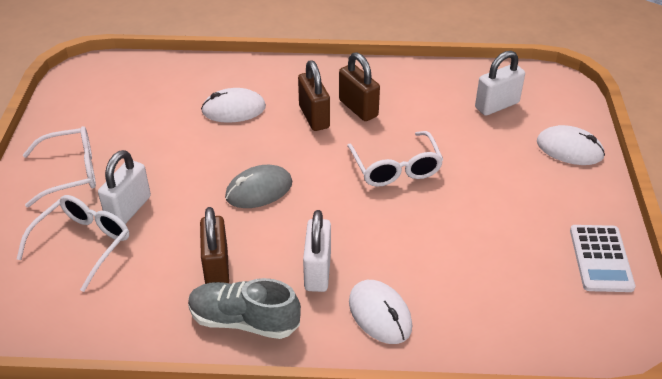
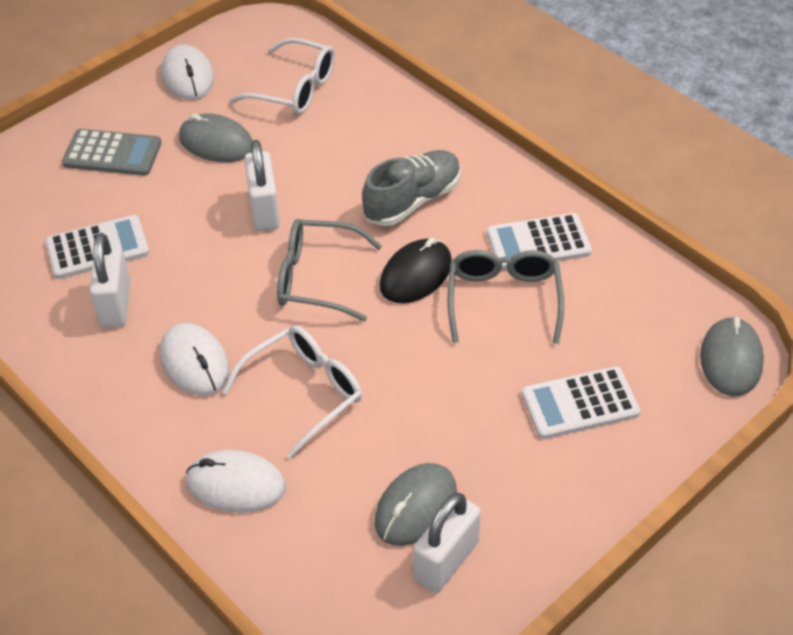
black mouse: 0 -> 1
brown padlock: 3 -> 0
grey calculator: 0 -> 1
grey glasses: 0 -> 2
grey mouse: 1 -> 3
white calculator: 1 -> 3
white glasses: 3 -> 2

